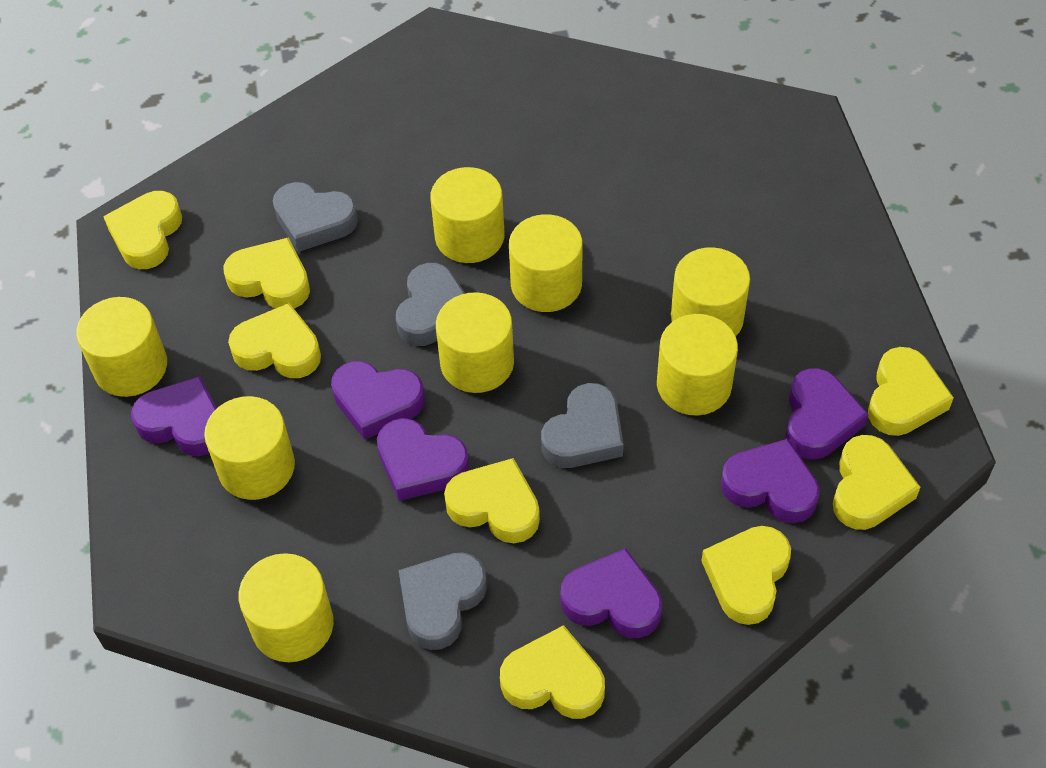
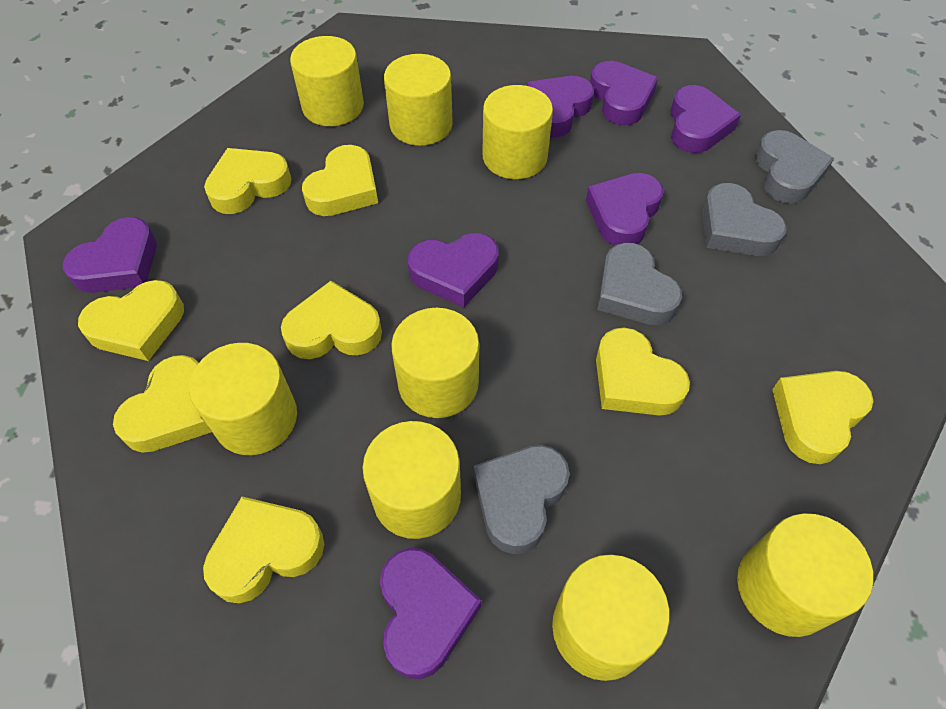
purple heart: 6 -> 7

